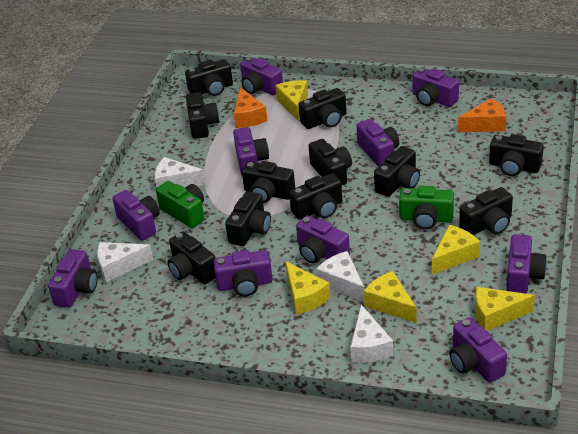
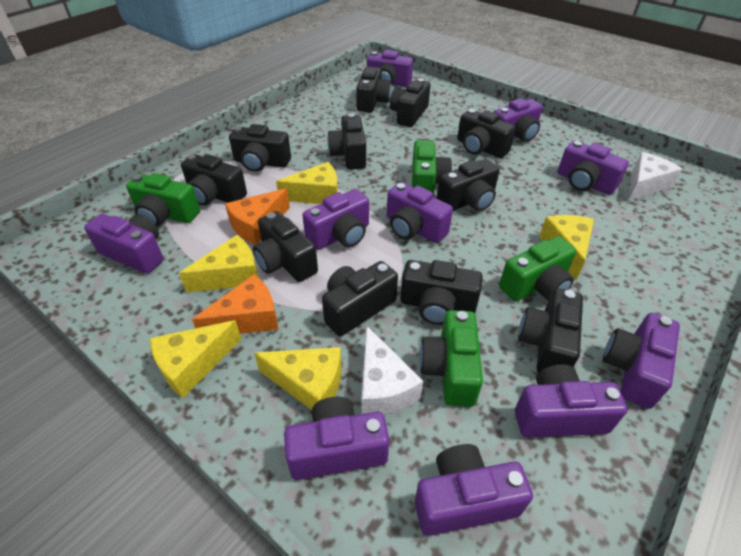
green camera: 2 -> 4
white cheese: 4 -> 2

